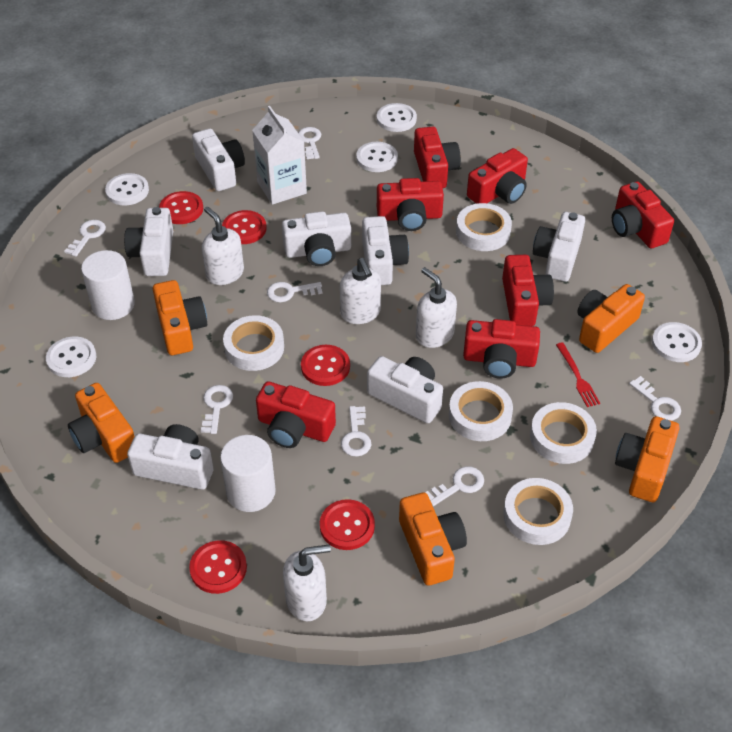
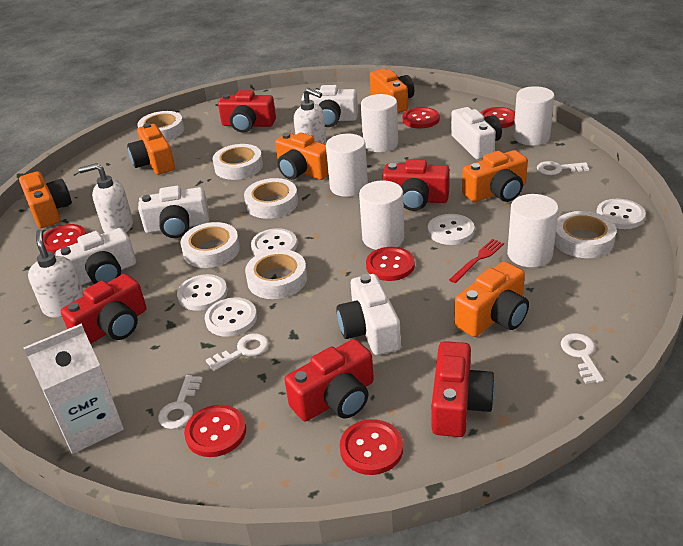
orange camera: 5 -> 6
red button: 5 -> 6
red camera: 7 -> 5
white camera: 7 -> 5
white cylinder: 2 -> 5
white key: 7 -> 4
white soap dispenser: 4 -> 3
white tape: 5 -> 6

